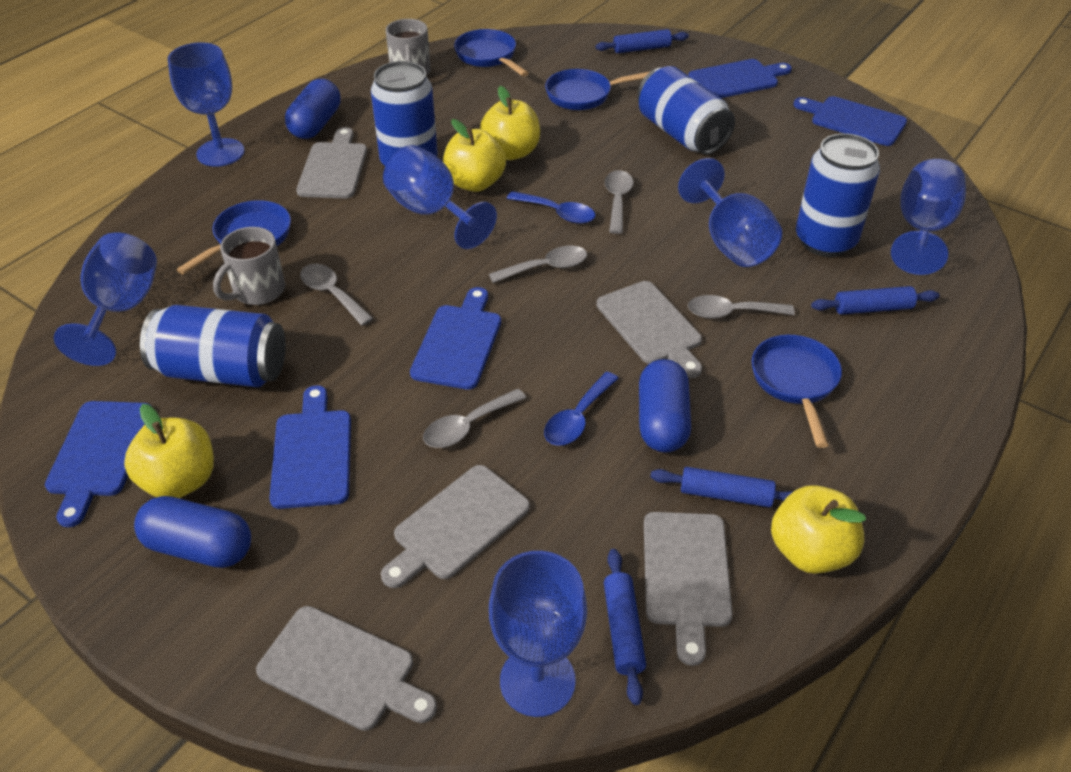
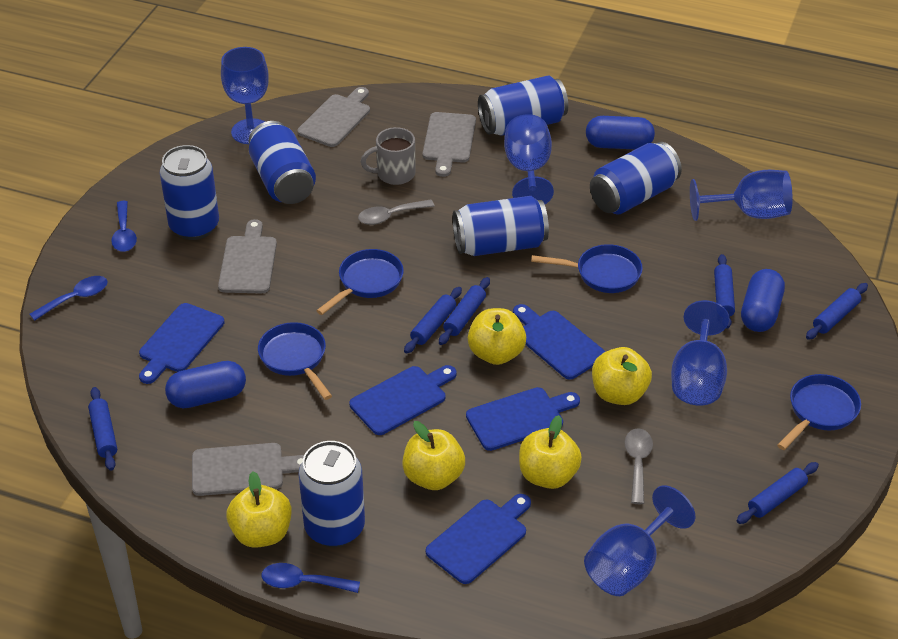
blue can: 4 -> 6
blue goblet: 6 -> 5
blue rolling pin: 4 -> 6
blue spoon: 2 -> 3
grey cutting board: 5 -> 4
grey mug: 2 -> 1
grey spoon: 5 -> 2
yellow apple: 4 -> 5

